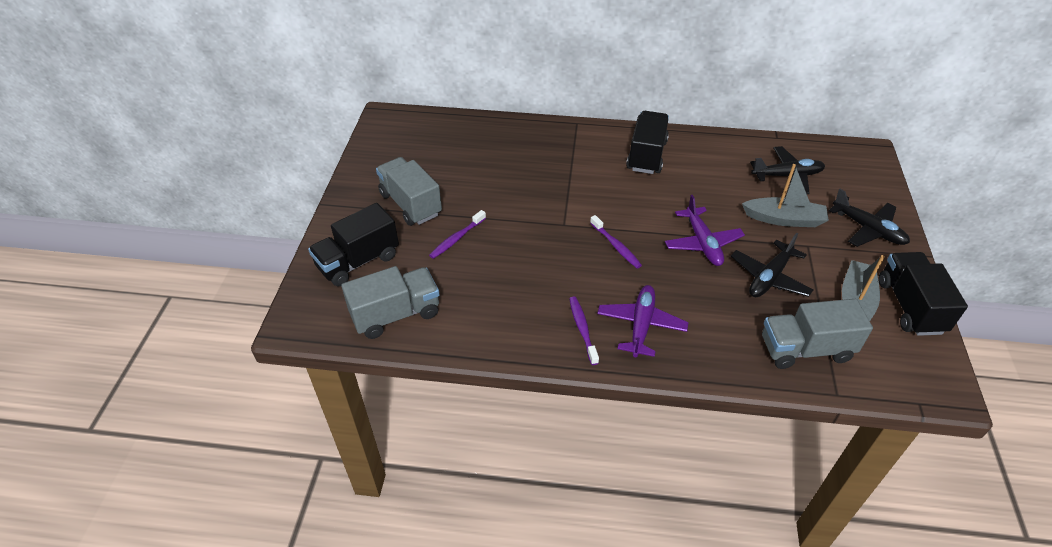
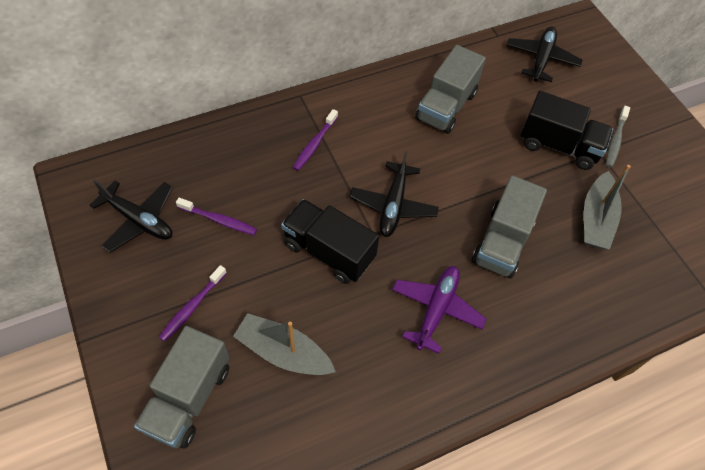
black truck: 3 -> 2
grey toothbrush: 0 -> 1
purple plane: 2 -> 1

